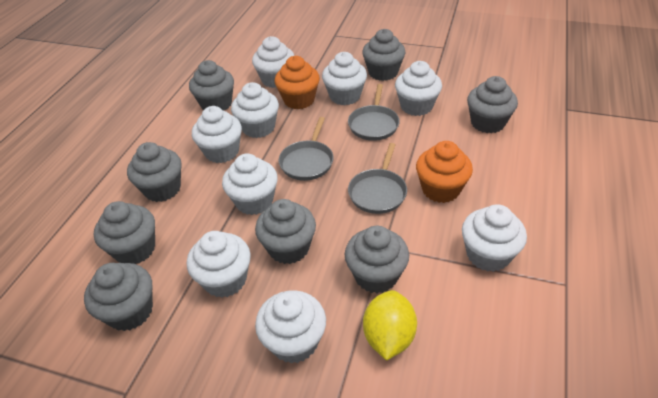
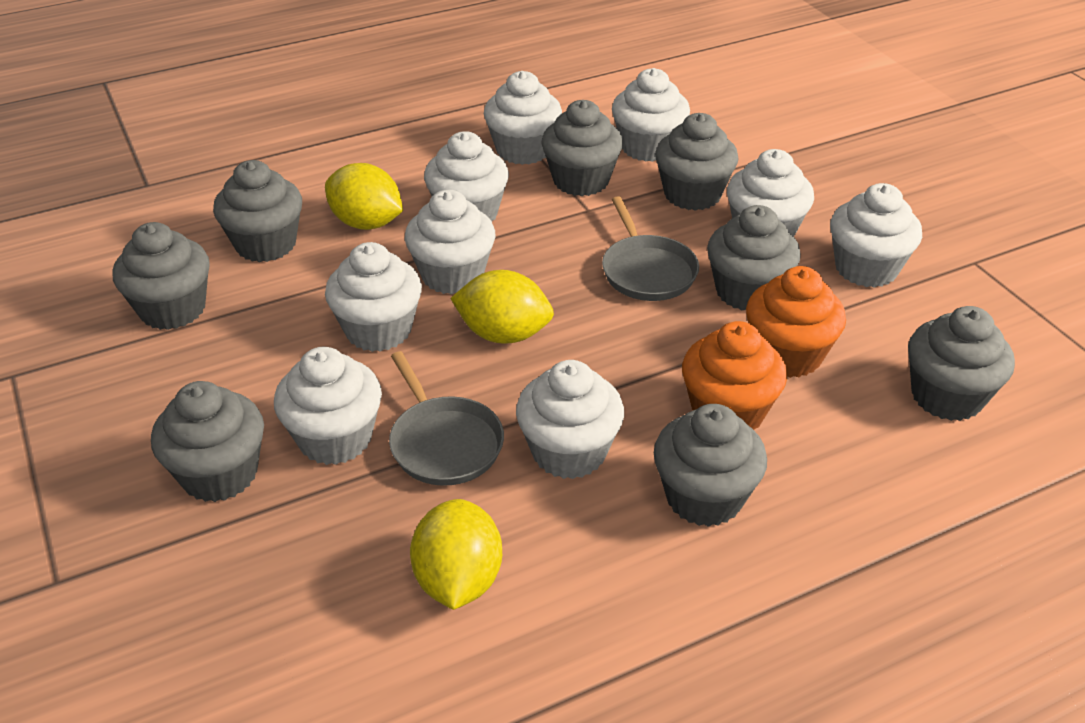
grey pan: 3 -> 2
yellow lemon: 1 -> 3

